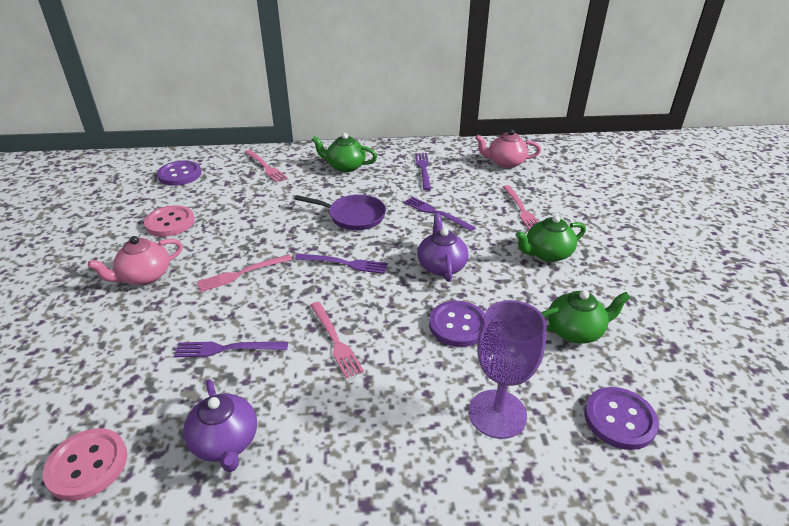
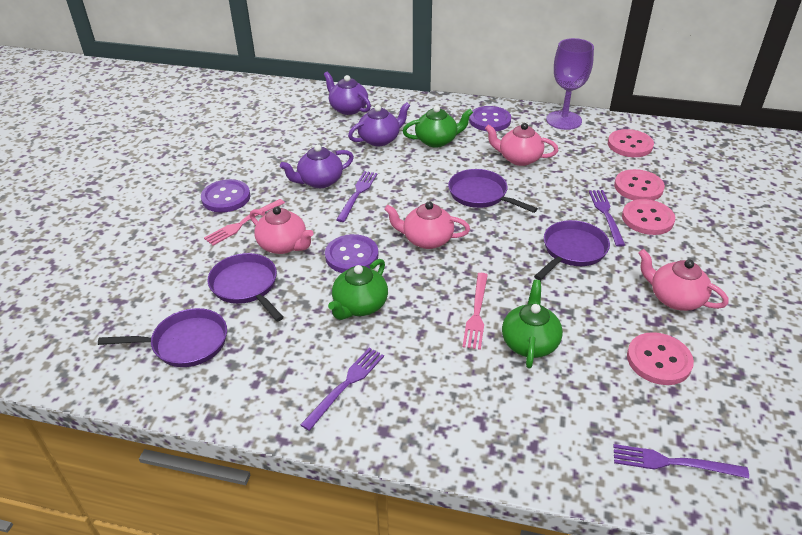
pink button: 2 -> 4
pink fork: 4 -> 2
pink teapot: 2 -> 4
purple pan: 1 -> 4
purple teapot: 2 -> 3

